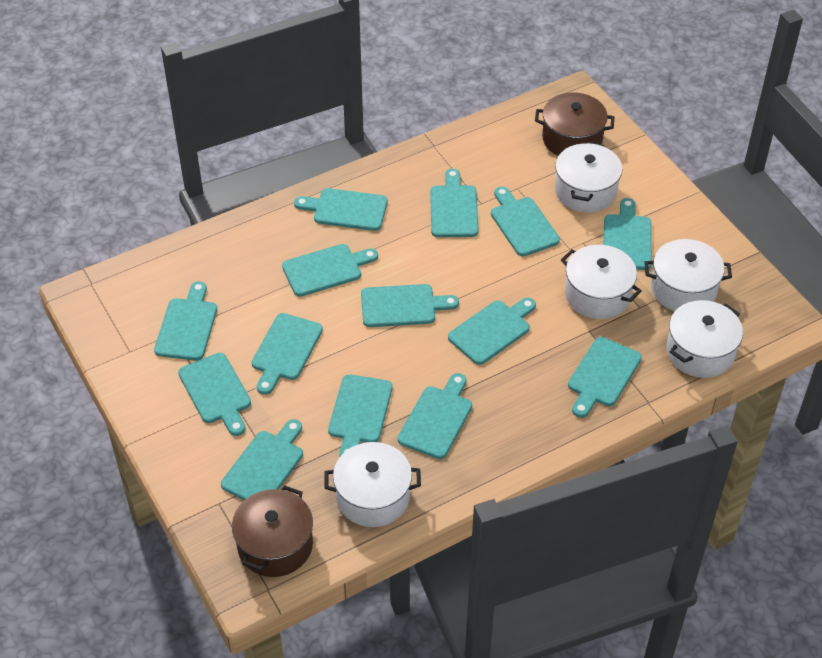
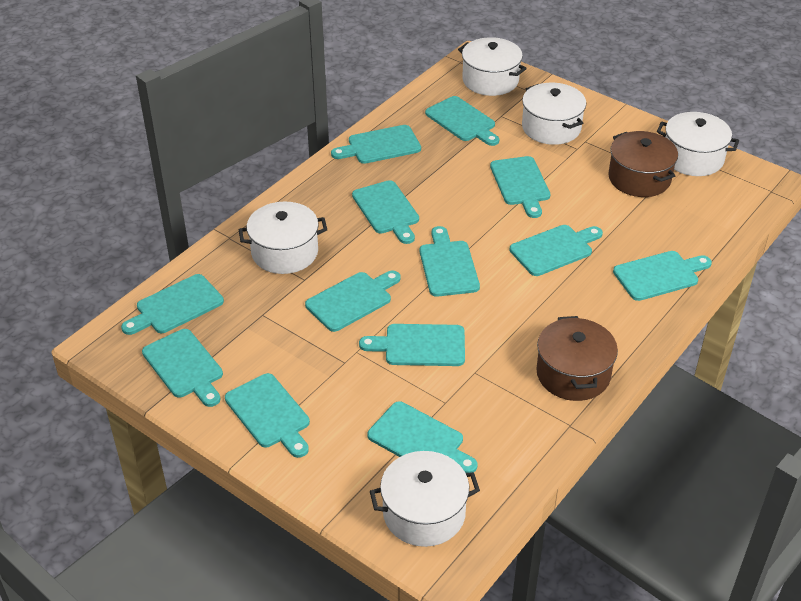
turquoise cutting board: 14 -> 13

